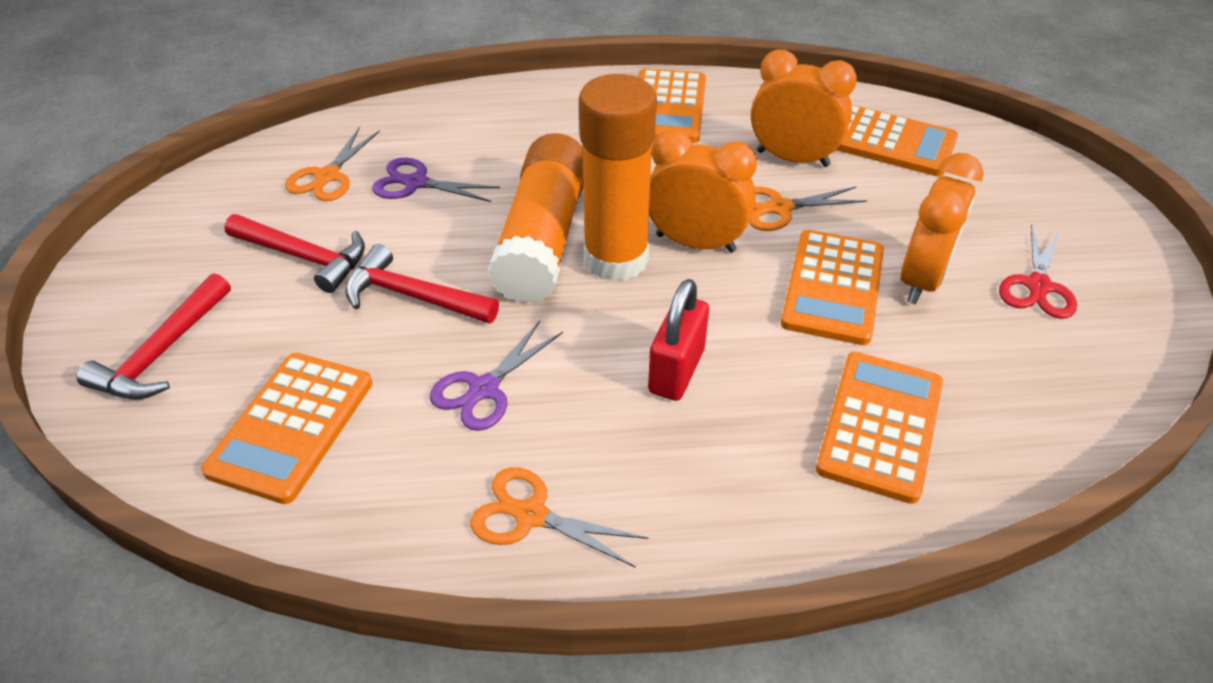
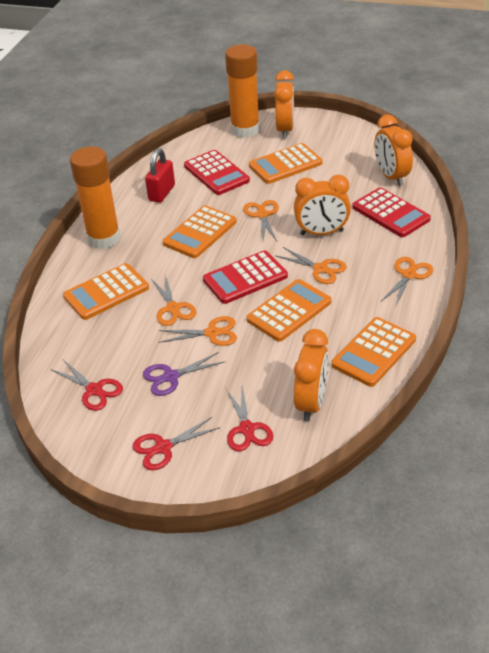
orange clock: 3 -> 4
orange scissors: 3 -> 5
purple scissors: 2 -> 1
red calculator: 0 -> 3
red hammer: 3 -> 0
red scissors: 1 -> 3

